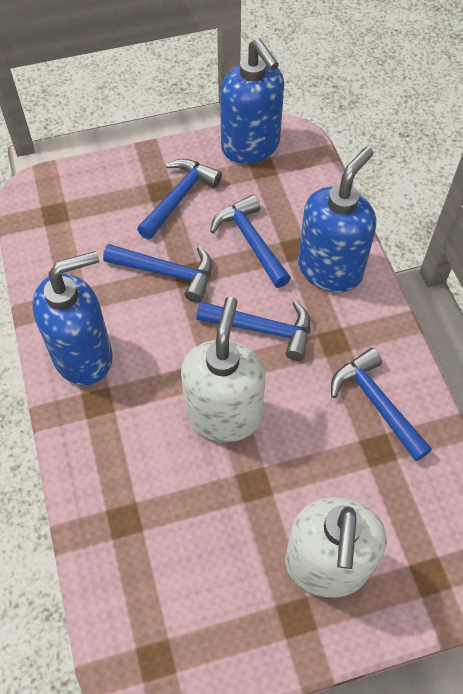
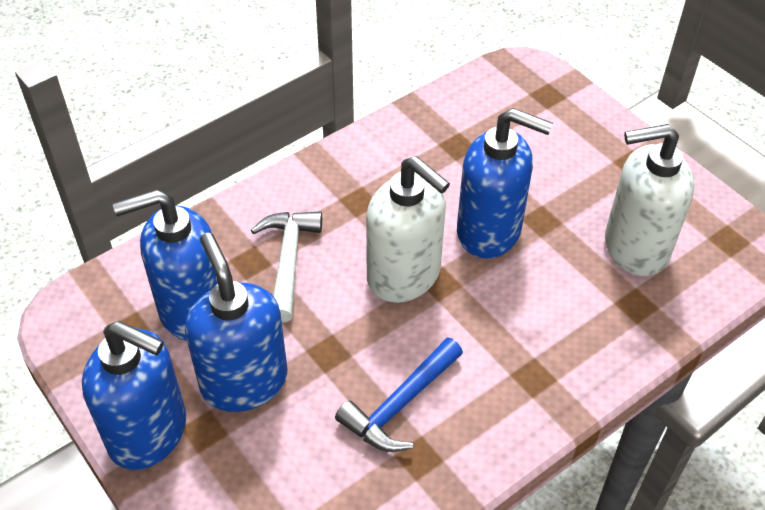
blue hammer: 5 -> 1
blue soap dispenser: 3 -> 4
white hammer: 0 -> 1

